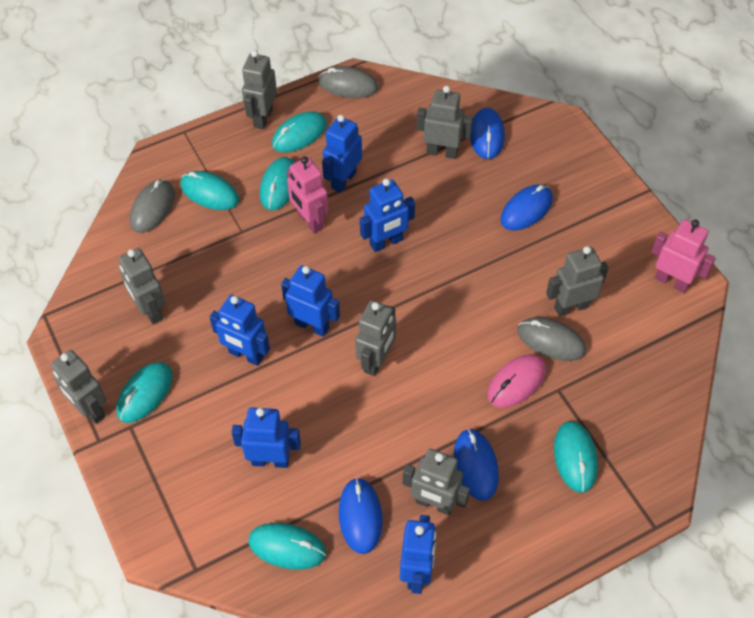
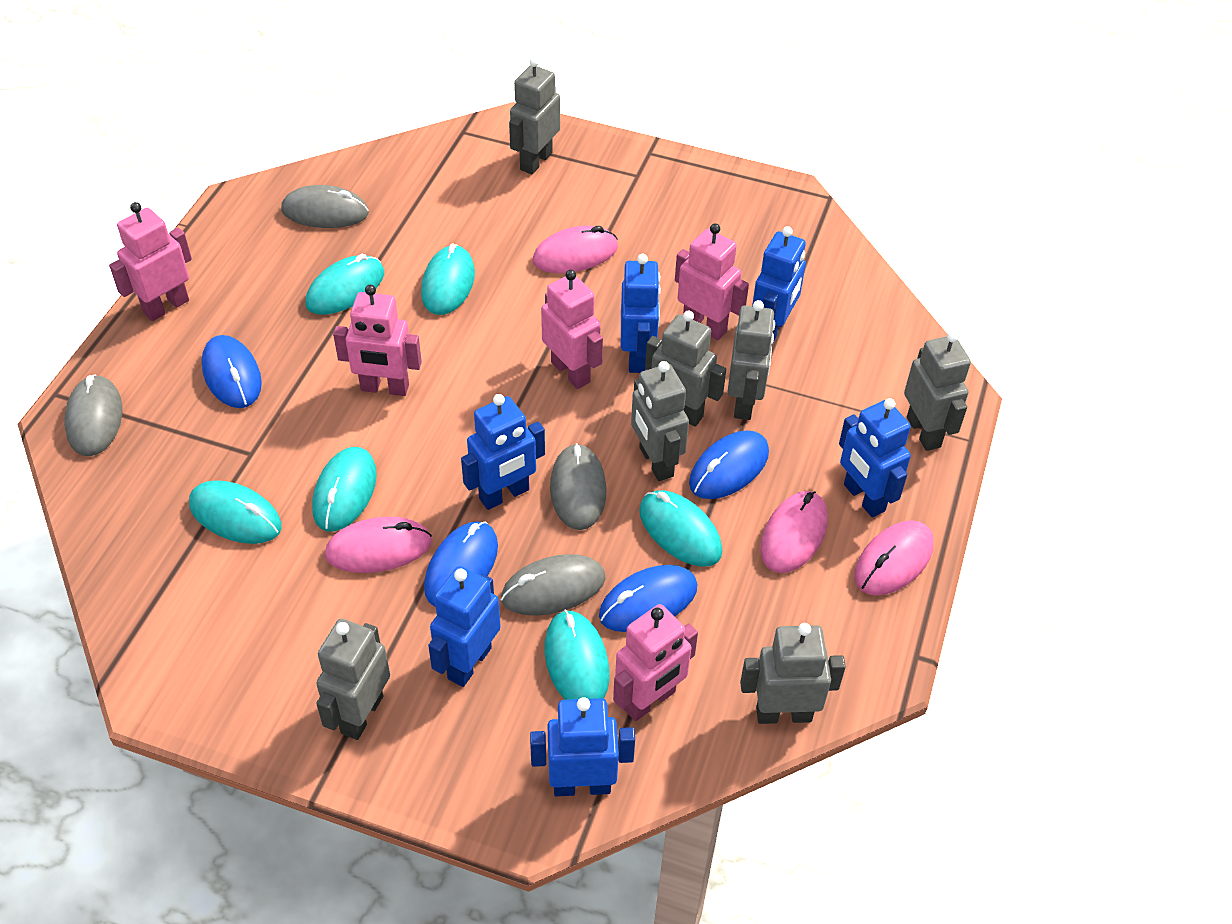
grey mouse: 3 -> 4
pink mouse: 1 -> 4
pink robot: 2 -> 5

